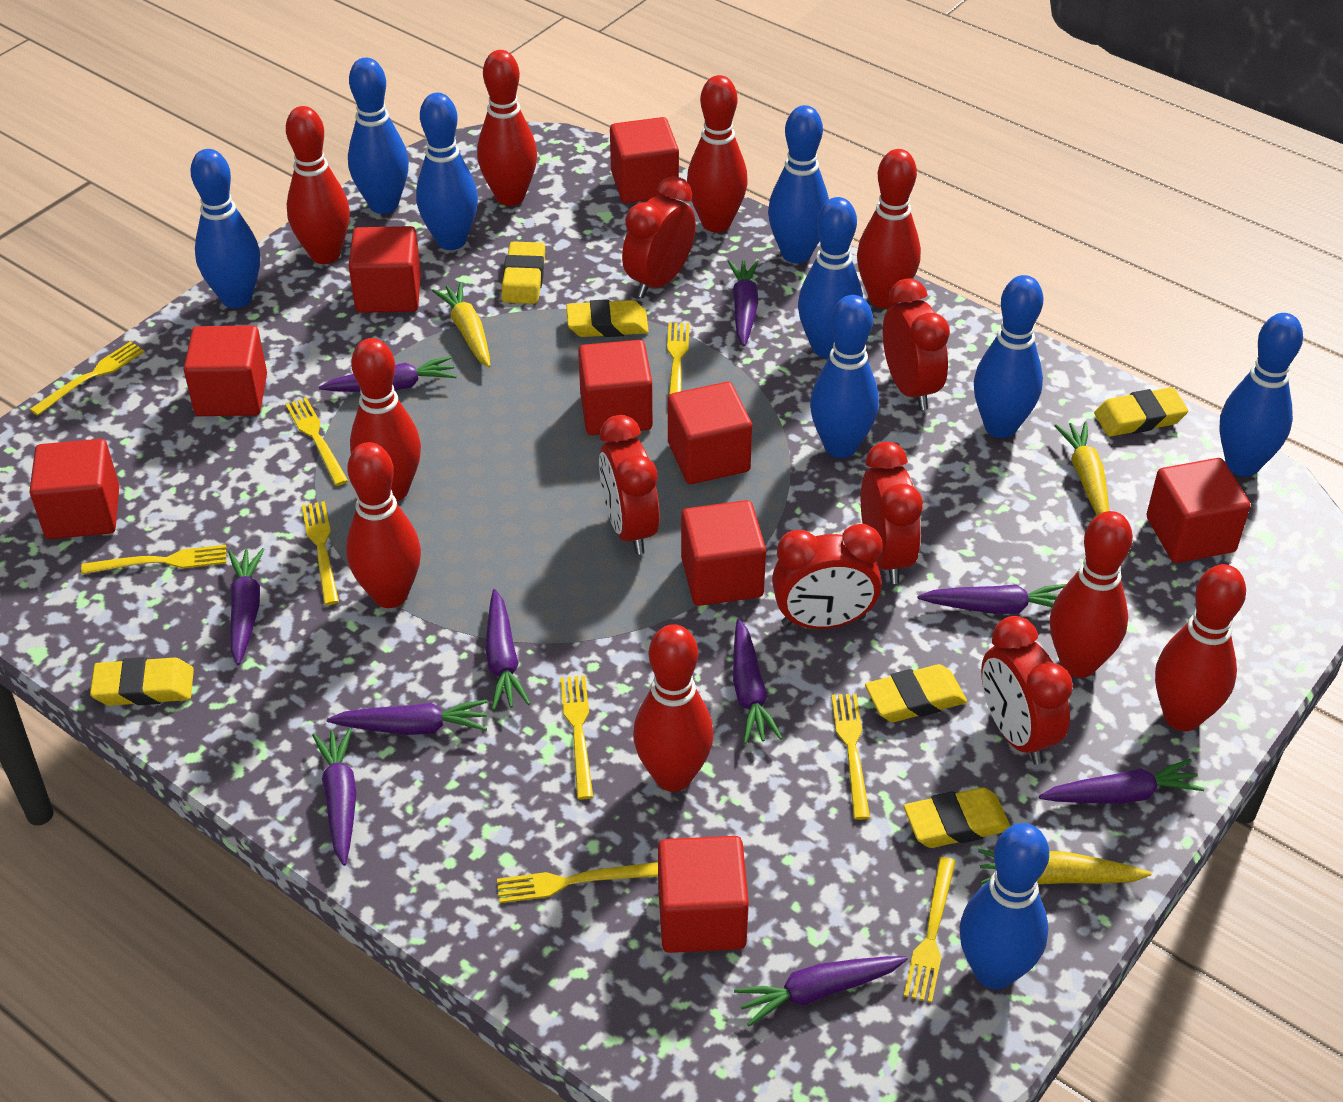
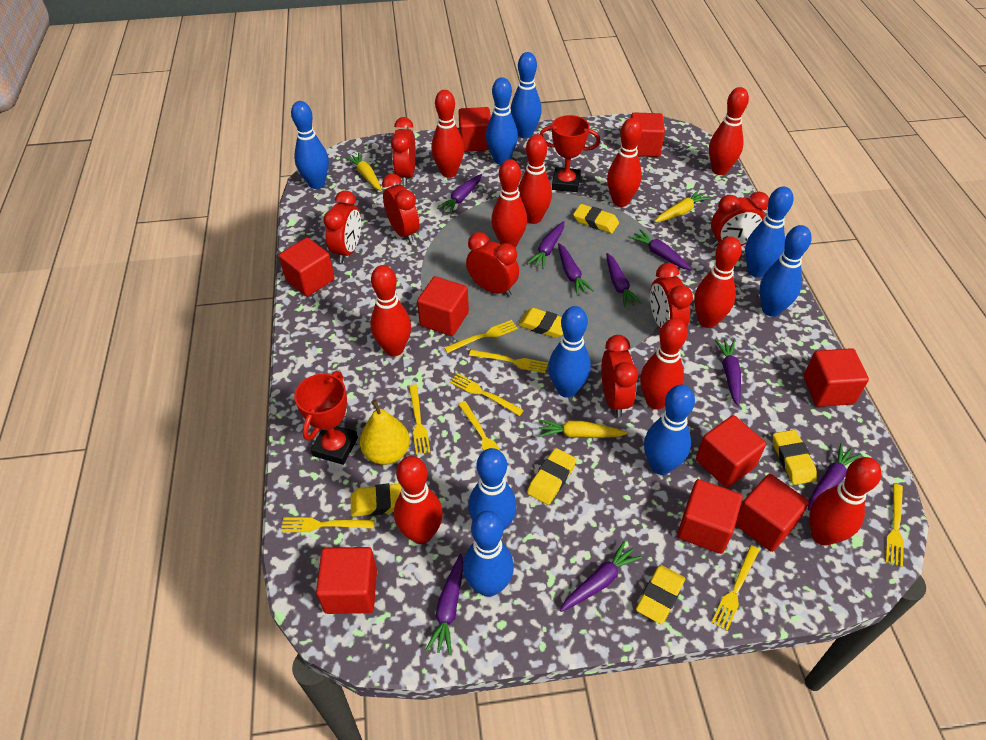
purple carrot: 10 -> 9
red bowling pin: 9 -> 10
red clock: 6 -> 7
red trophy: 0 -> 2
yellow fork: 9 -> 8
yellow pear: 0 -> 1

